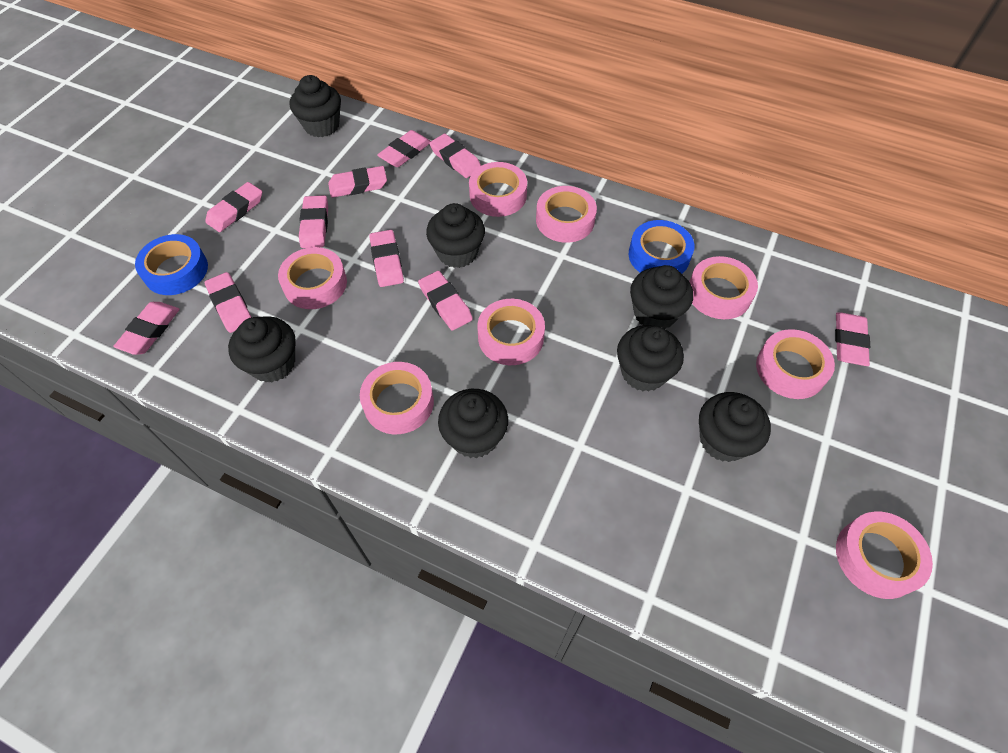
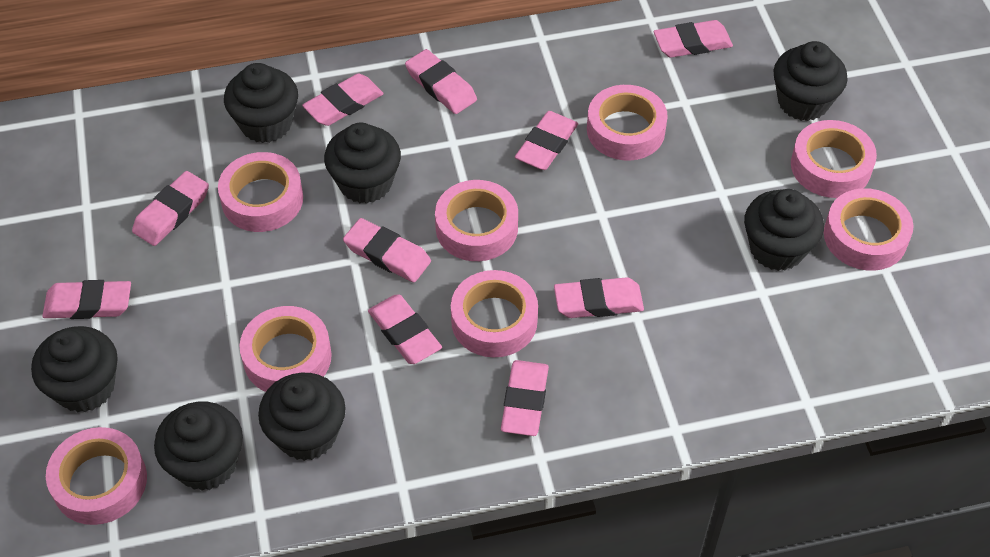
blue tape: 2 -> 0

